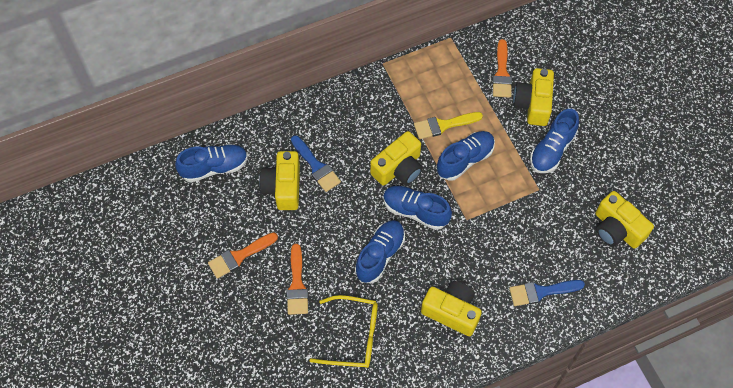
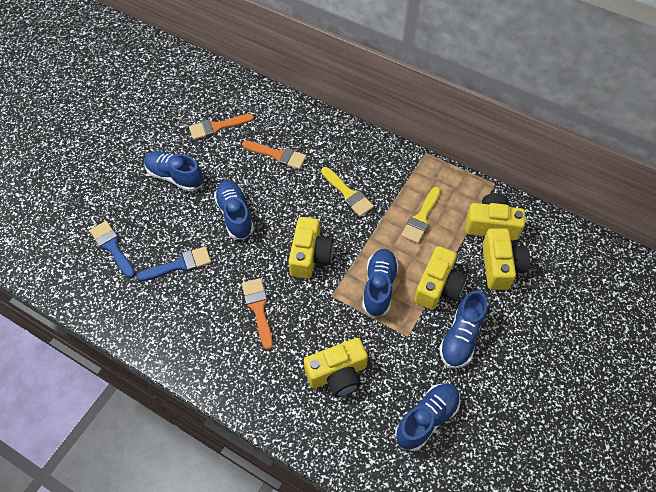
yellow brush: 1 -> 2
yellow glasses: 1 -> 0

